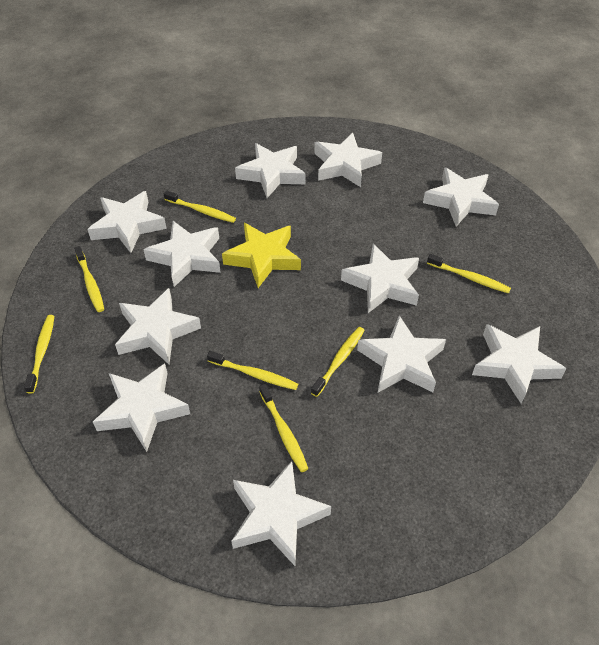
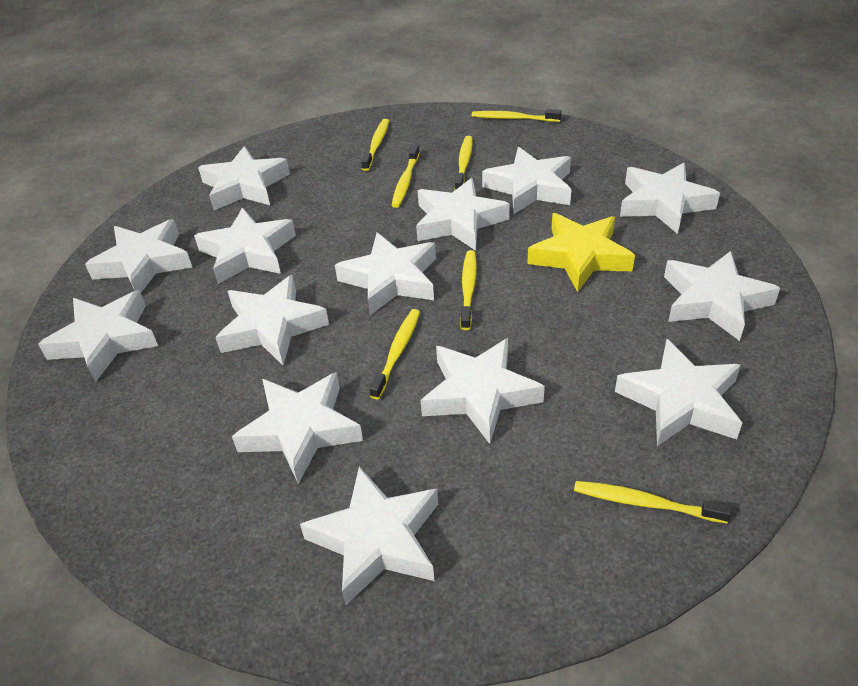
white star: 11 -> 14

